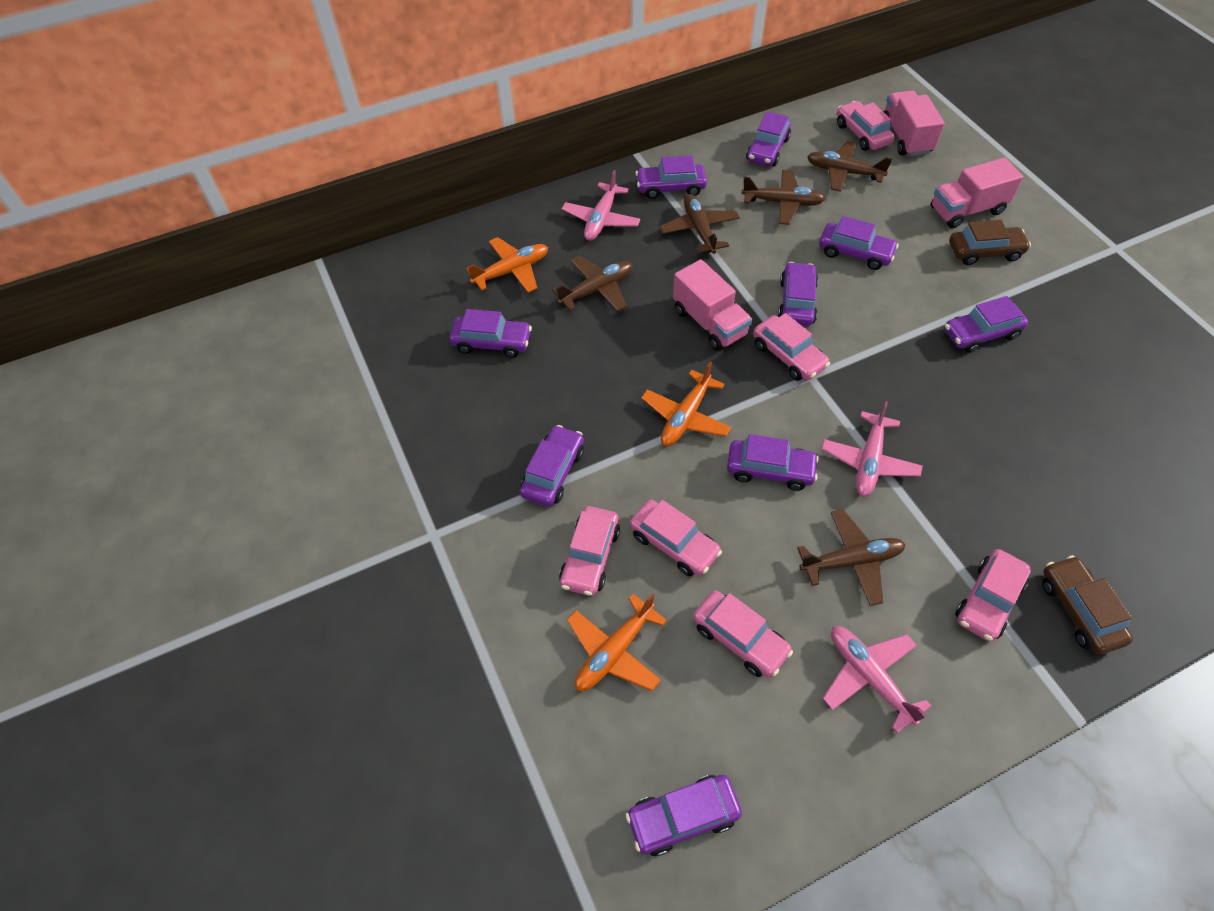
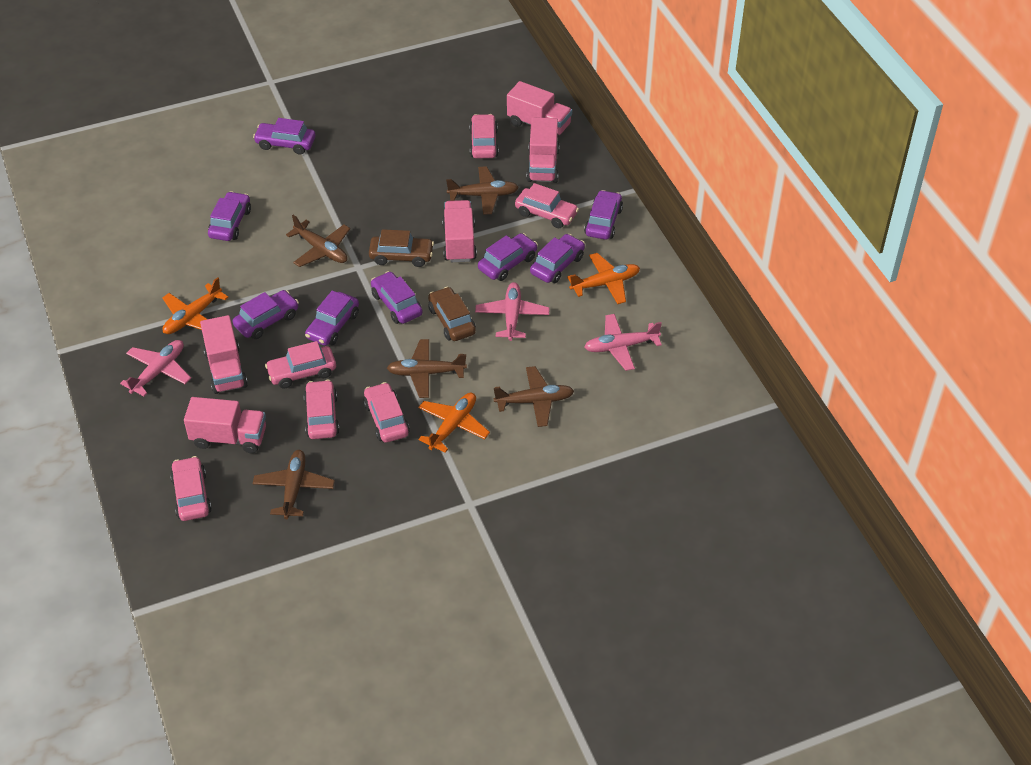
pink truck: 3 -> 5
purple car: 9 -> 8

